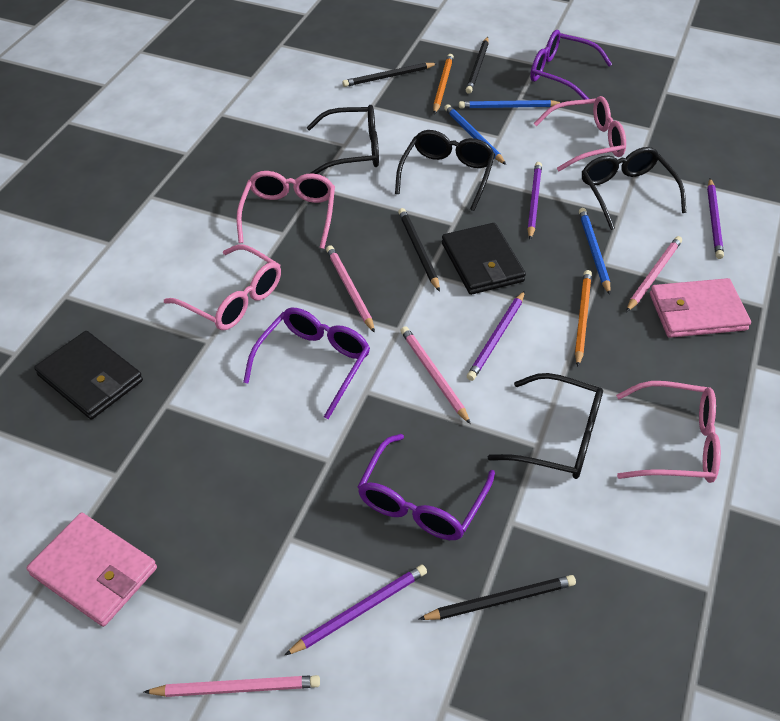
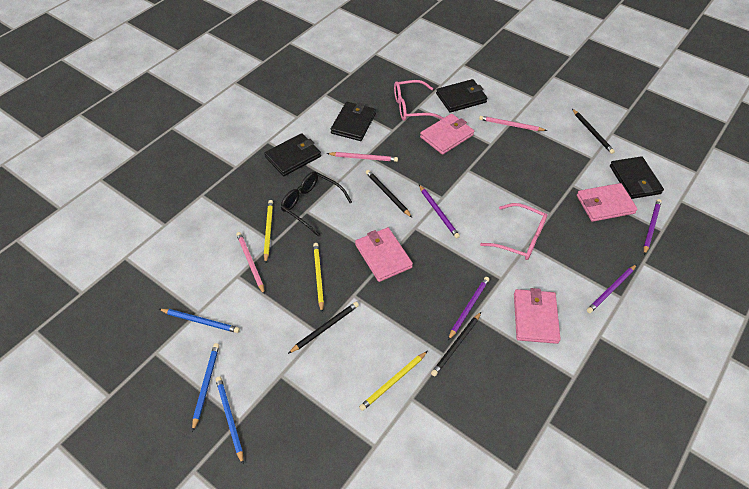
black glasses: 4 -> 1
black wallet: 2 -> 4
orange pencil: 2 -> 0
pink glasses: 4 -> 2
pink pencil: 4 -> 3
pink wallet: 2 -> 4
purple glasses: 3 -> 0
yellow pencil: 0 -> 3

